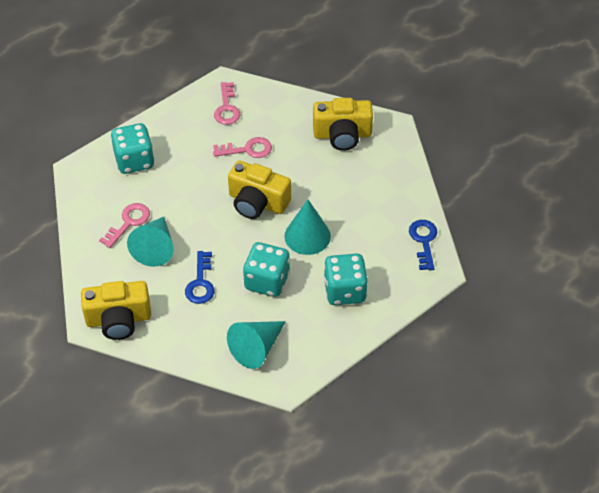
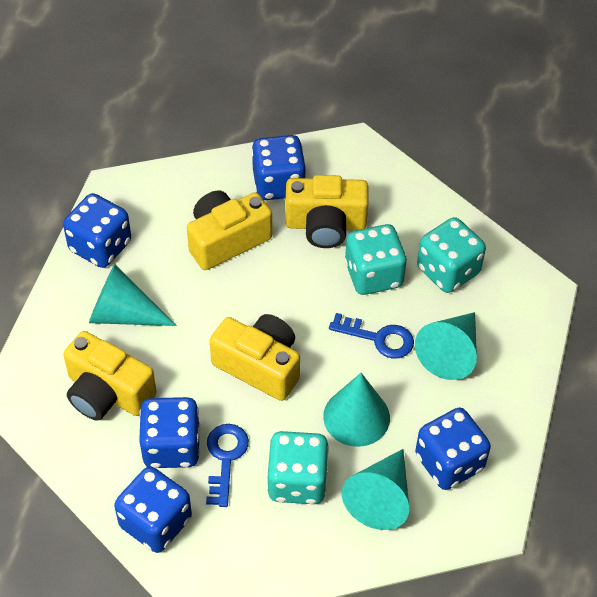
blue dice: 0 -> 5
pink key: 3 -> 0
turquoise cone: 3 -> 4
yellow camera: 3 -> 4

